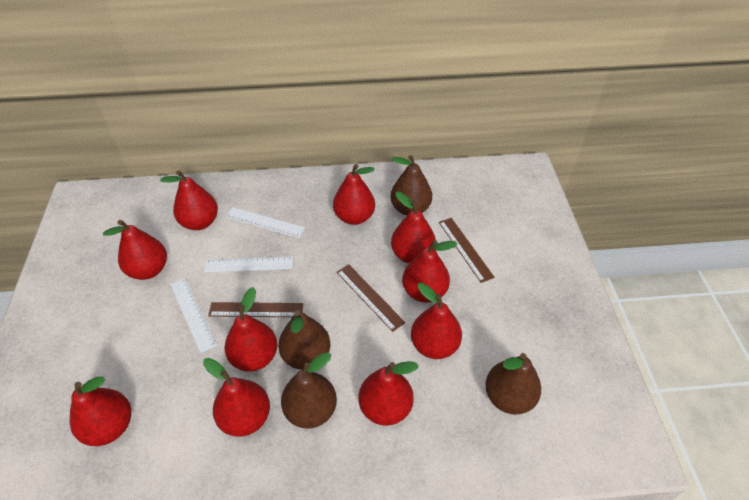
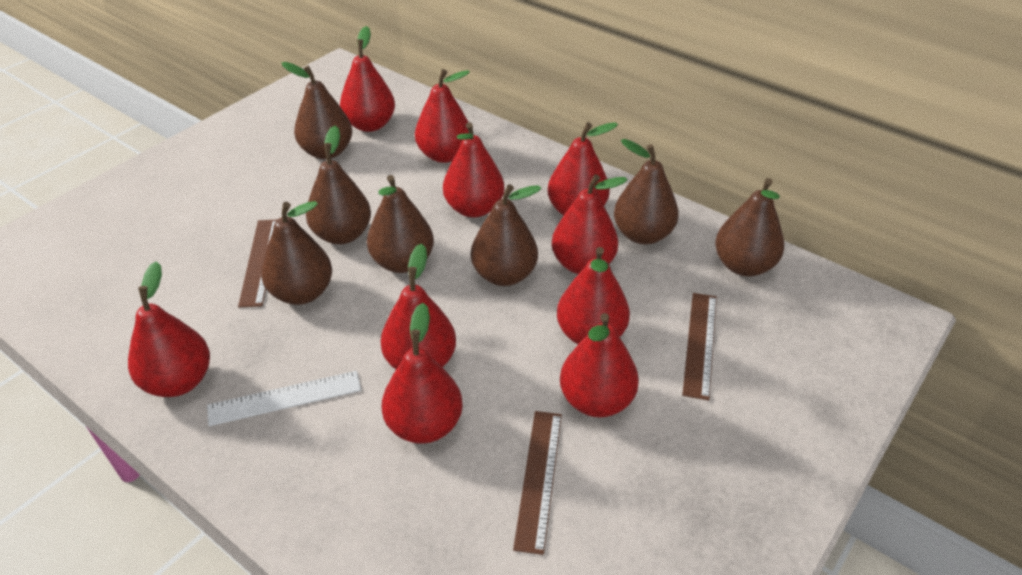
brown pear: 4 -> 7
white ruler: 3 -> 1

